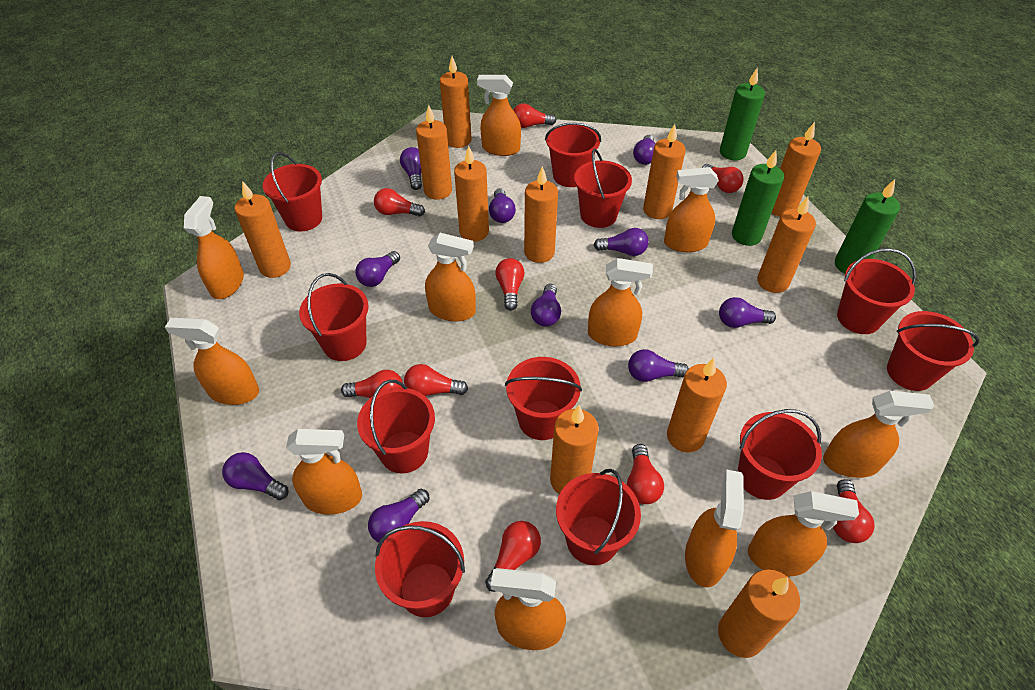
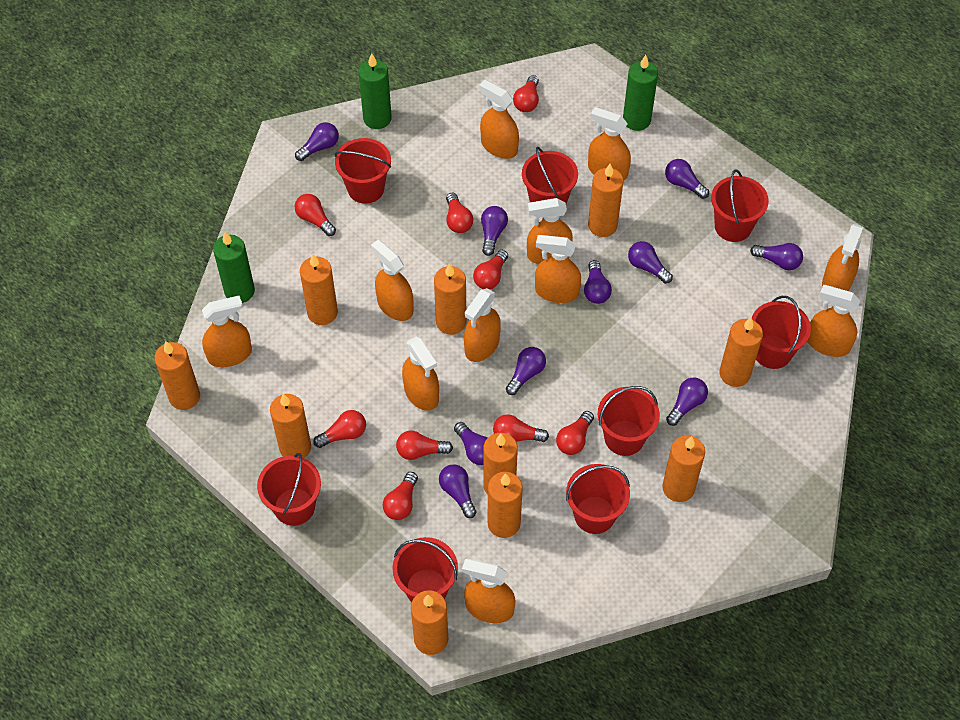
orange candle: 11 -> 10
red bucket: 11 -> 8

